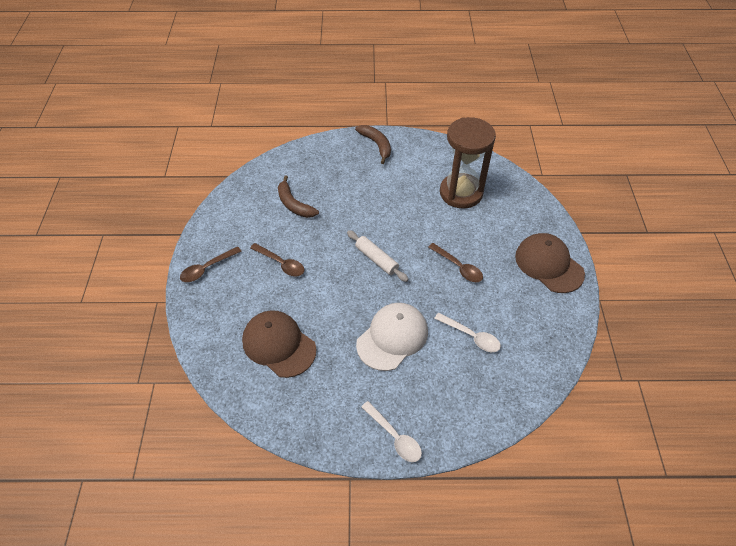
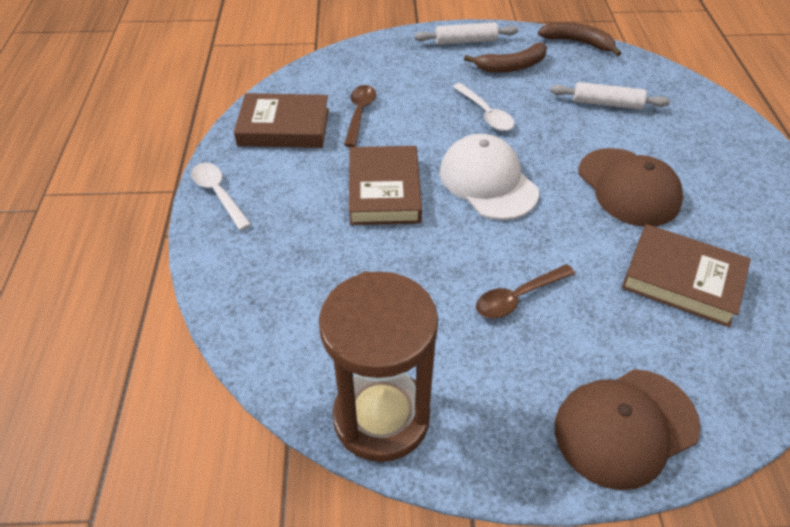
brown book: 0 -> 3
brown spoon: 3 -> 2
white rolling pin: 1 -> 2

